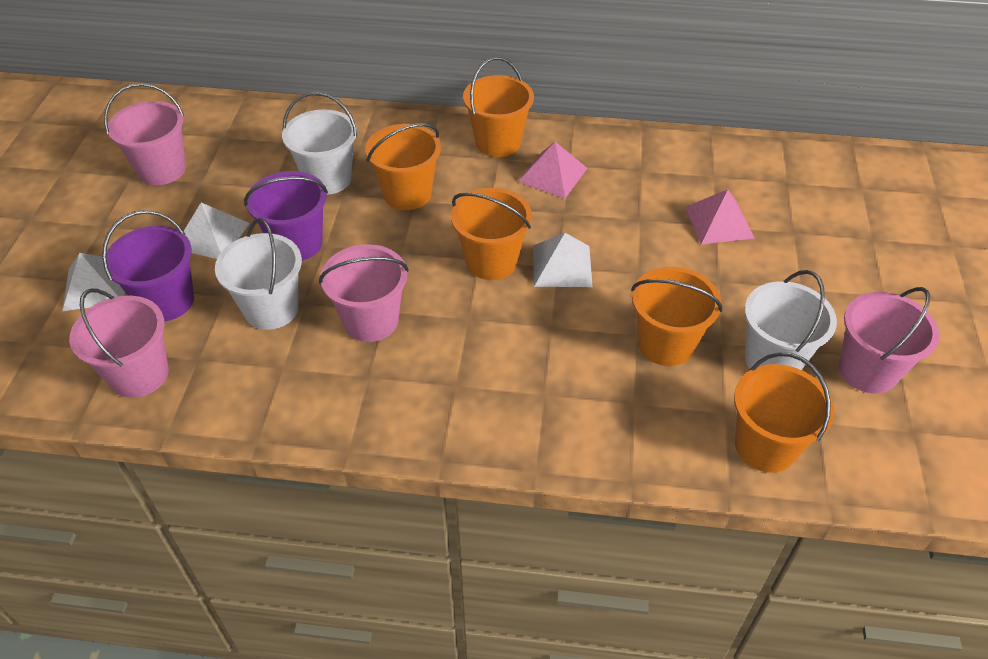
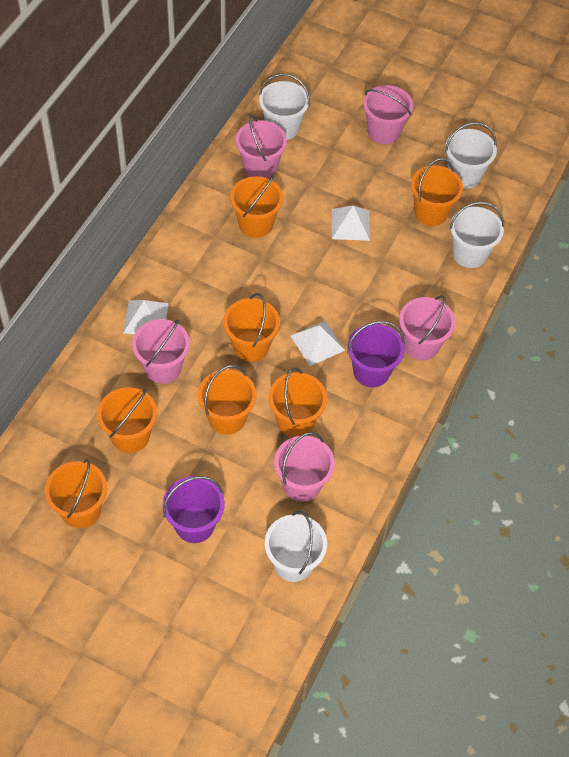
orange bucket: 5 -> 7
pink bucket: 4 -> 5
pink pyramid: 2 -> 0
white bucket: 3 -> 4

